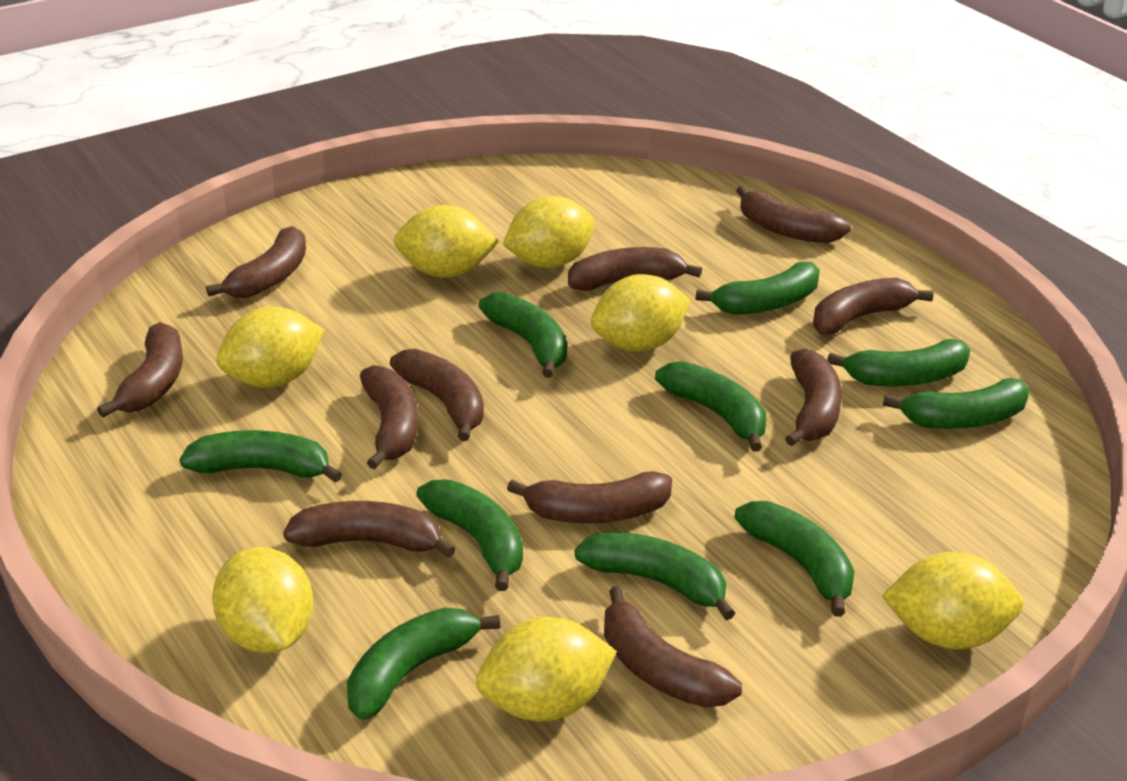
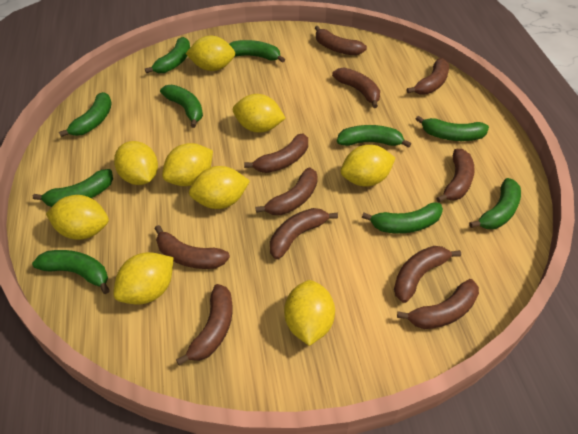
yellow lemon: 7 -> 9

